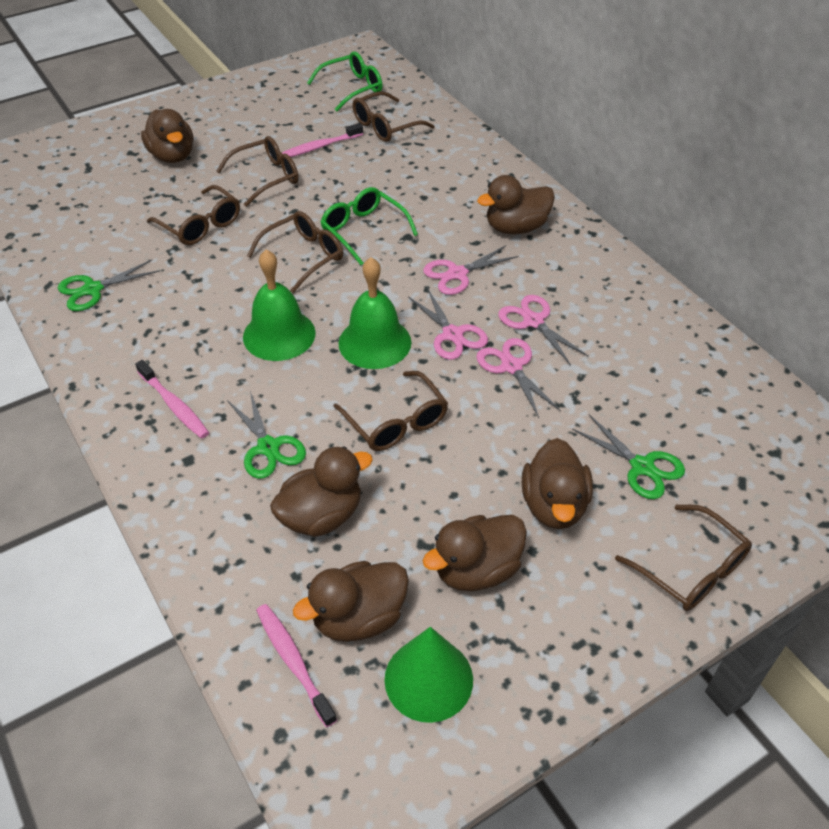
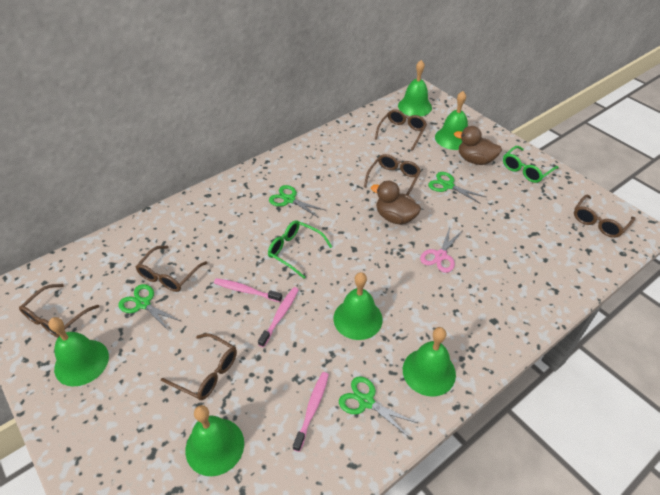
brown duck: 6 -> 2
green bell: 2 -> 6
green cone: 1 -> 0
green scissors: 3 -> 4
pink scissors: 4 -> 1

